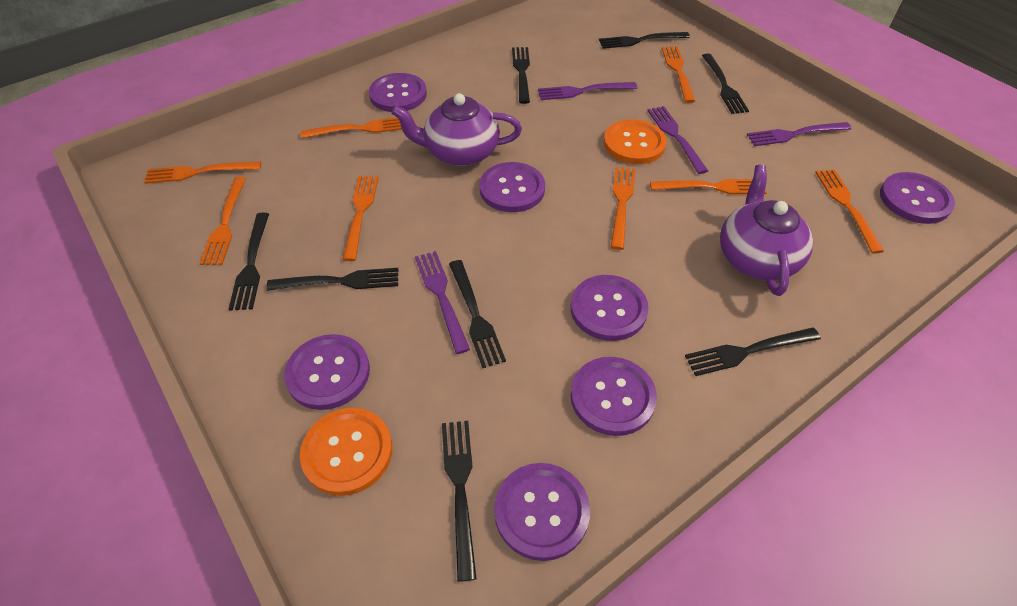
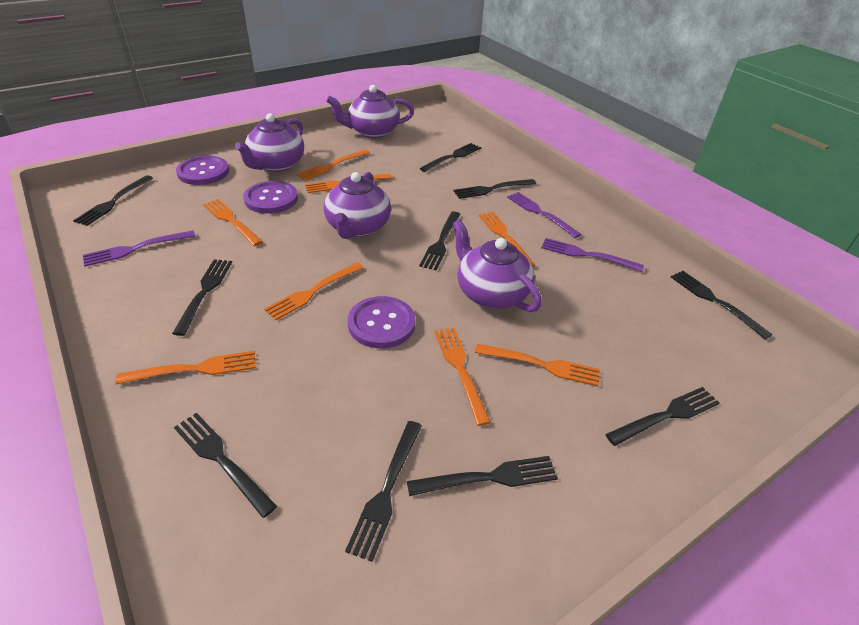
black fork: 8 -> 10
orange button: 2 -> 0
purple button: 7 -> 3
purple fork: 4 -> 3
purple teapot: 2 -> 4

